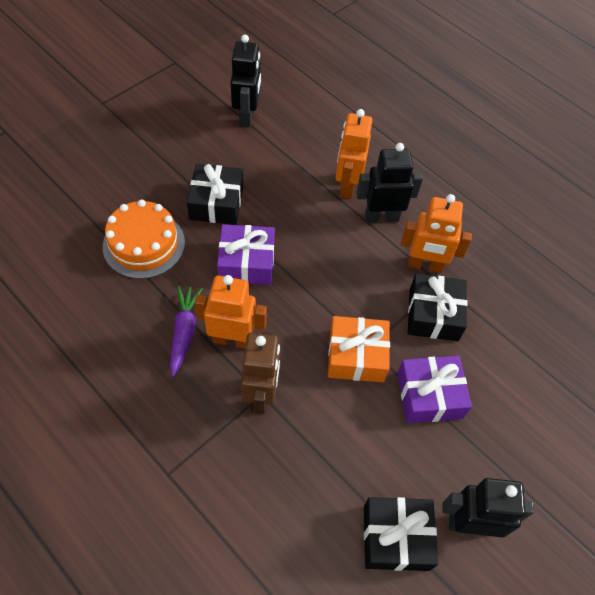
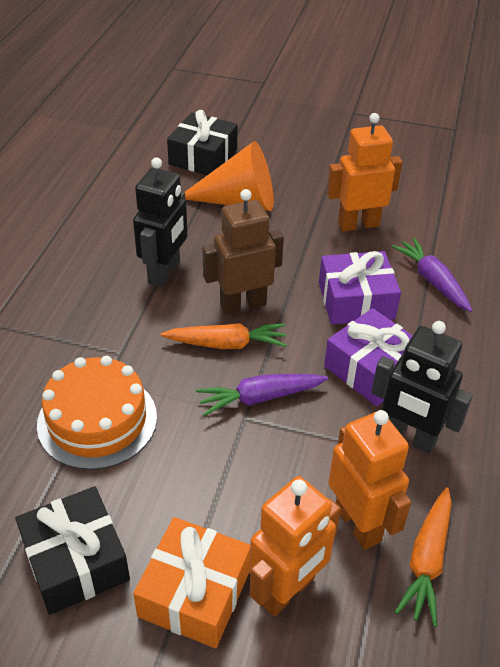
black gift: 3 -> 2
black robot: 3 -> 2
orange carrot: 0 -> 2
orange cone: 0 -> 1
purple carrot: 1 -> 2

